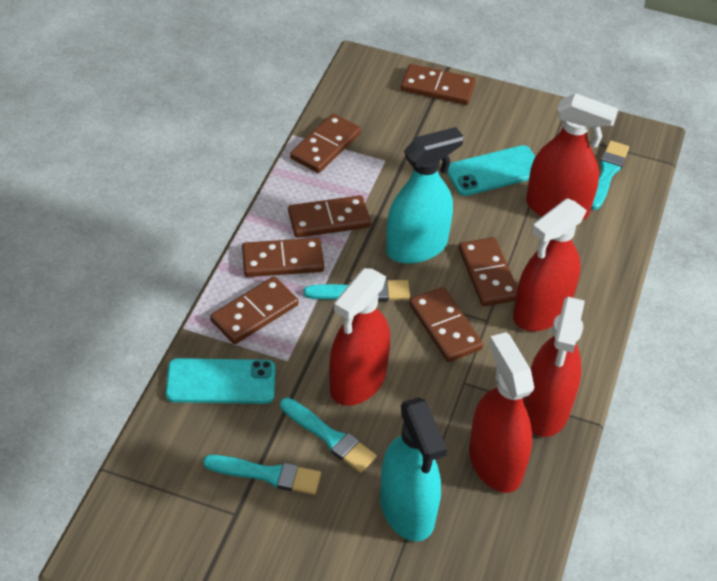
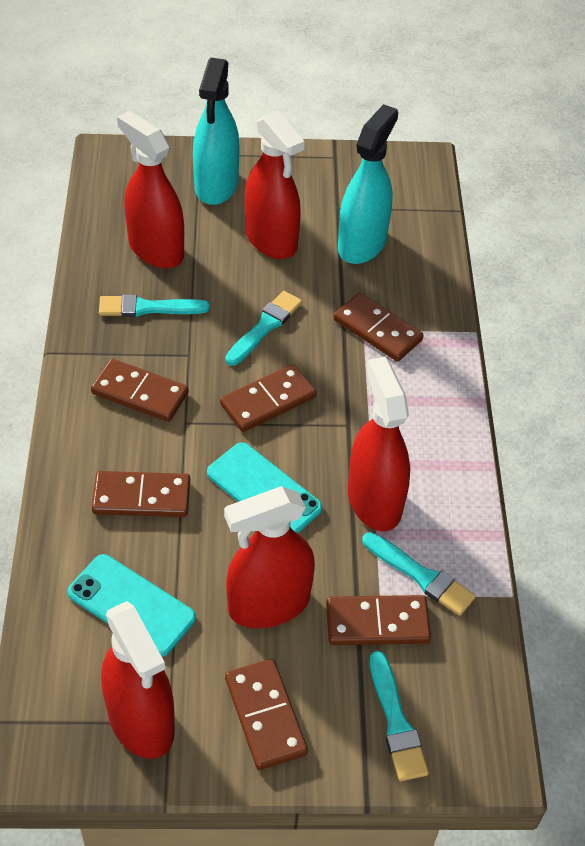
brown domino: 7 -> 6

